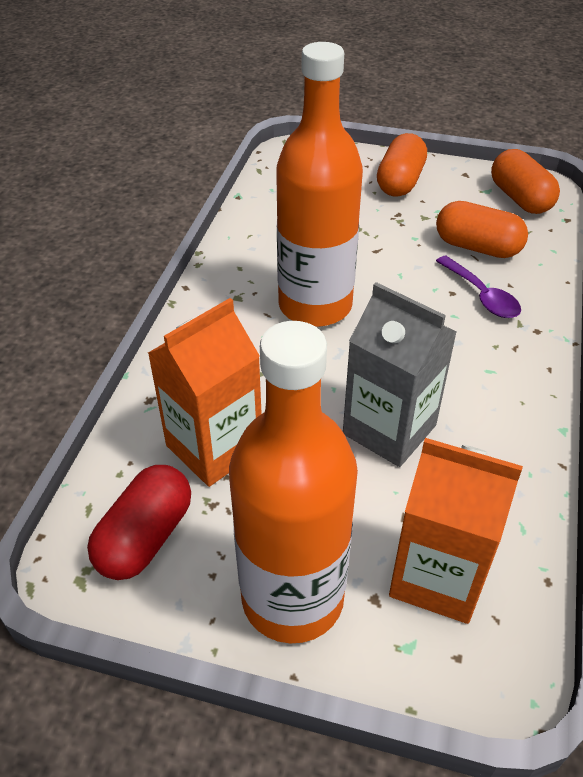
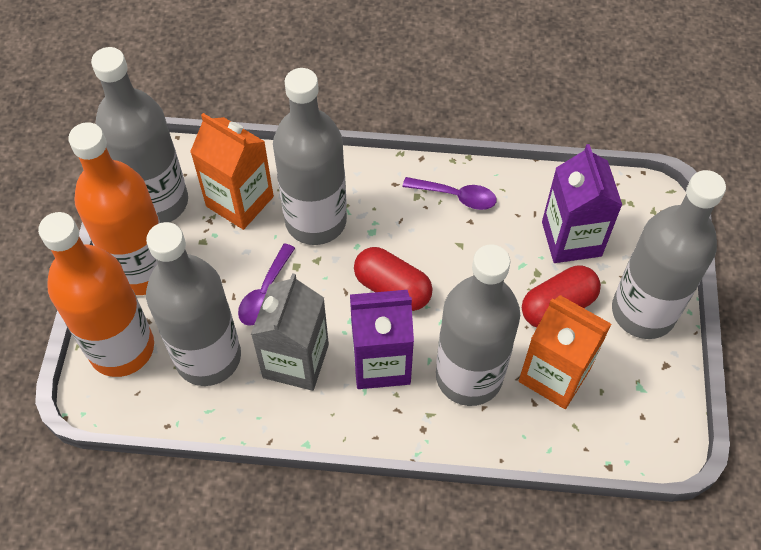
grey bottle: 0 -> 5
orange capsule: 3 -> 0
purple carton: 0 -> 2
purple spoon: 1 -> 2
red capsule: 1 -> 2

